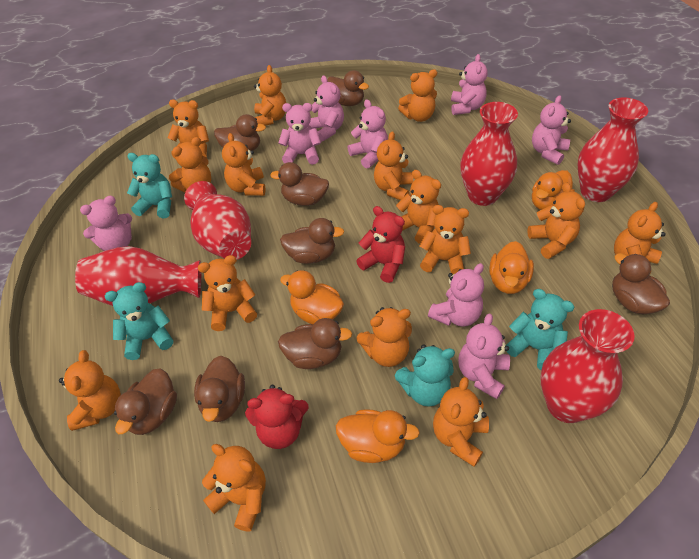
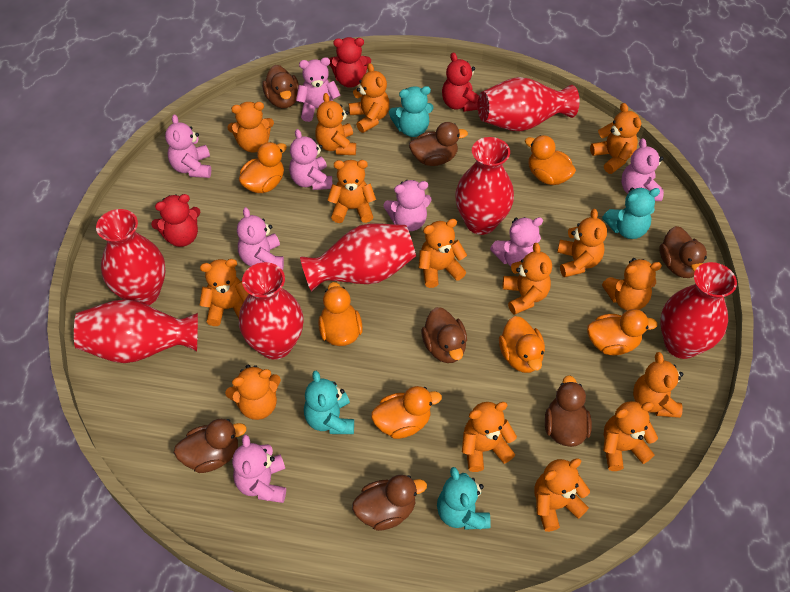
brown duck: 8 -> 7
orange duck: 4 -> 6
red teddy bear: 2 -> 3
red vase: 5 -> 7

